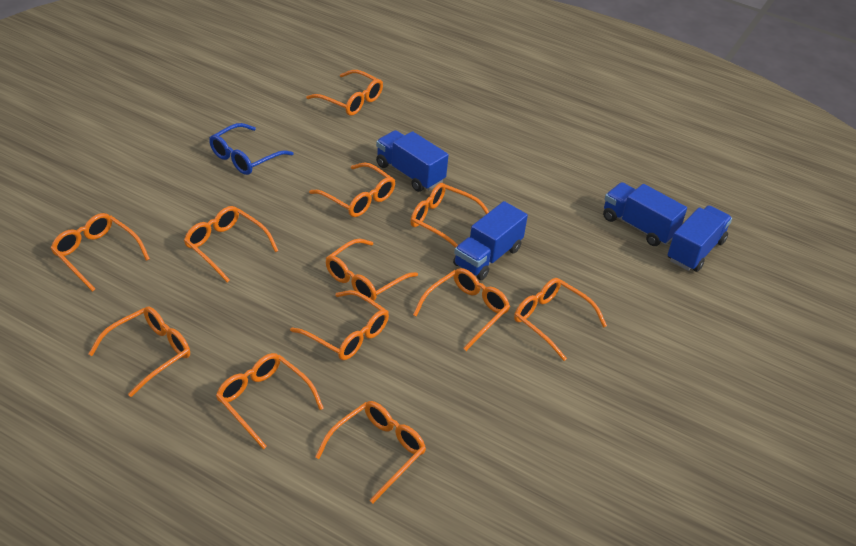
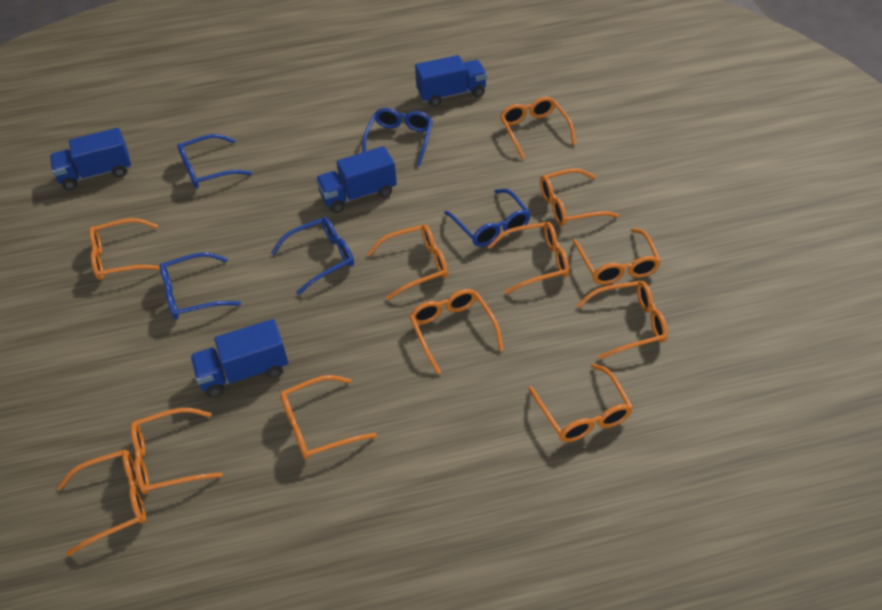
blue glasses: 1 -> 5

